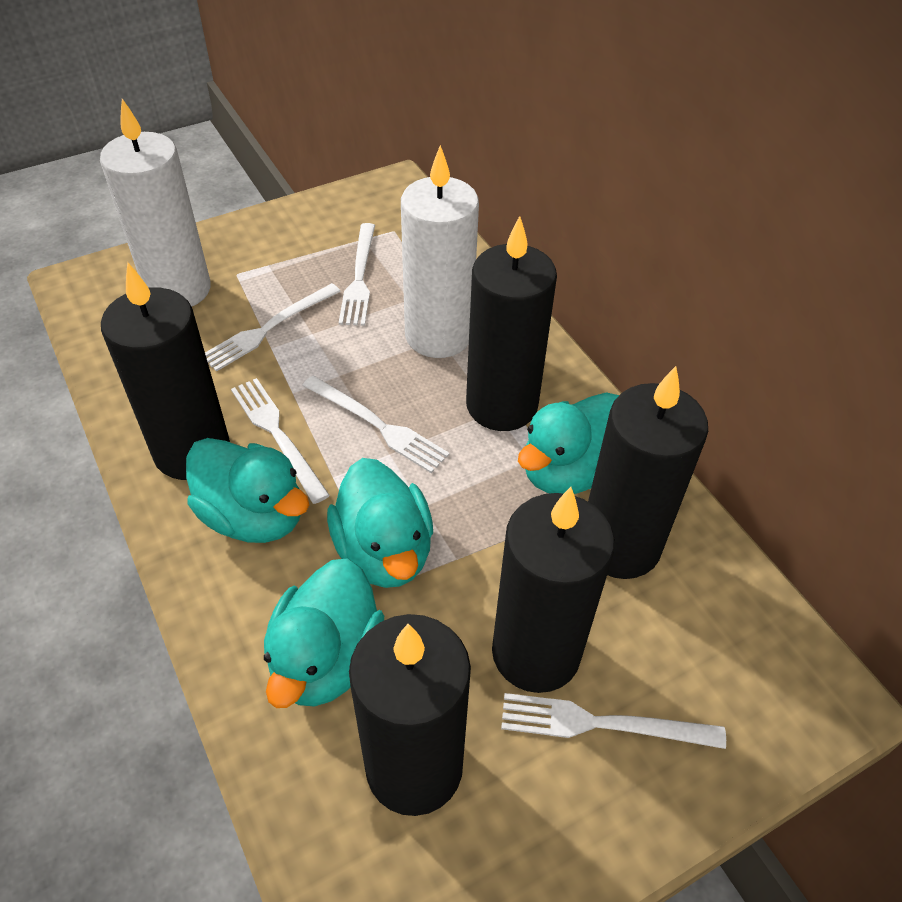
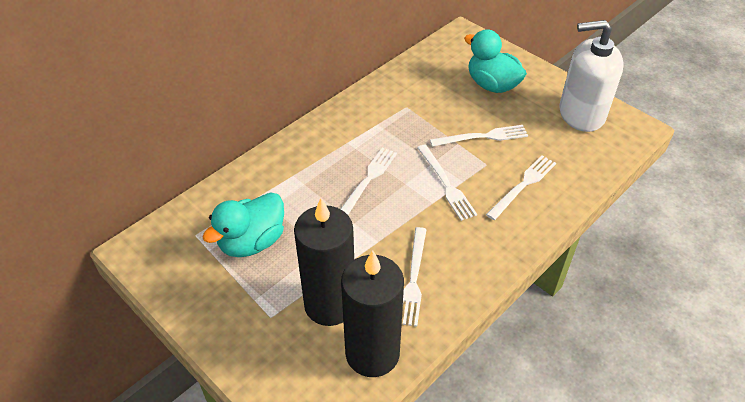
black candle: 5 -> 2
turquoise duck: 4 -> 2
white candle: 2 -> 0
white soap dispenser: 0 -> 1

